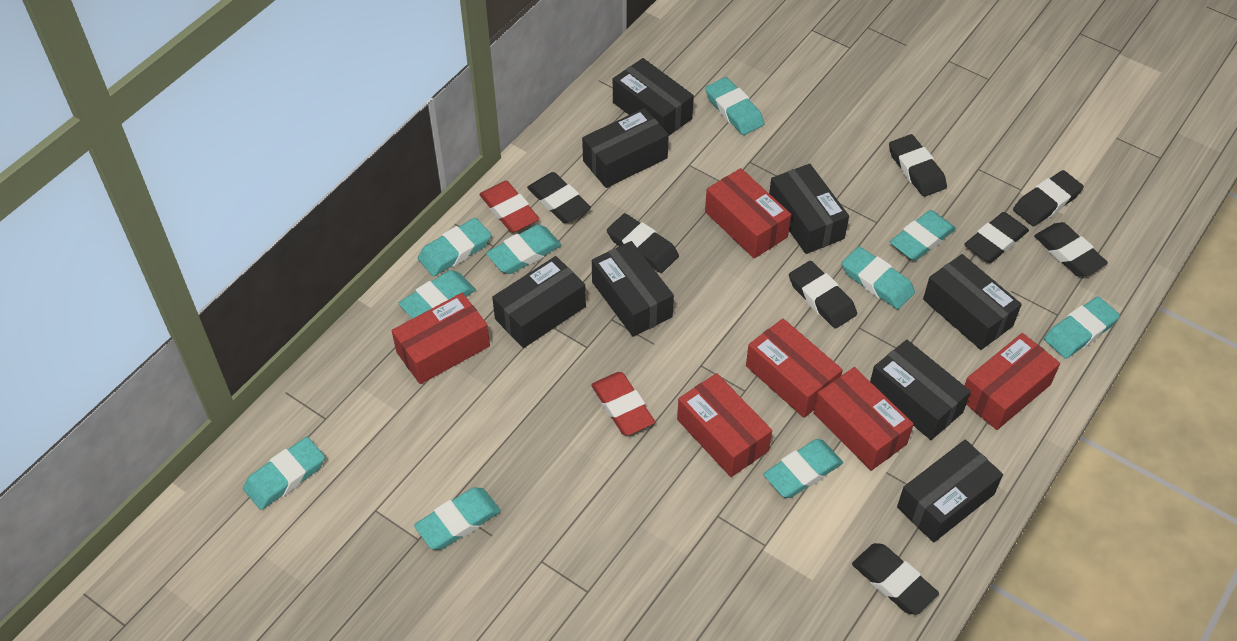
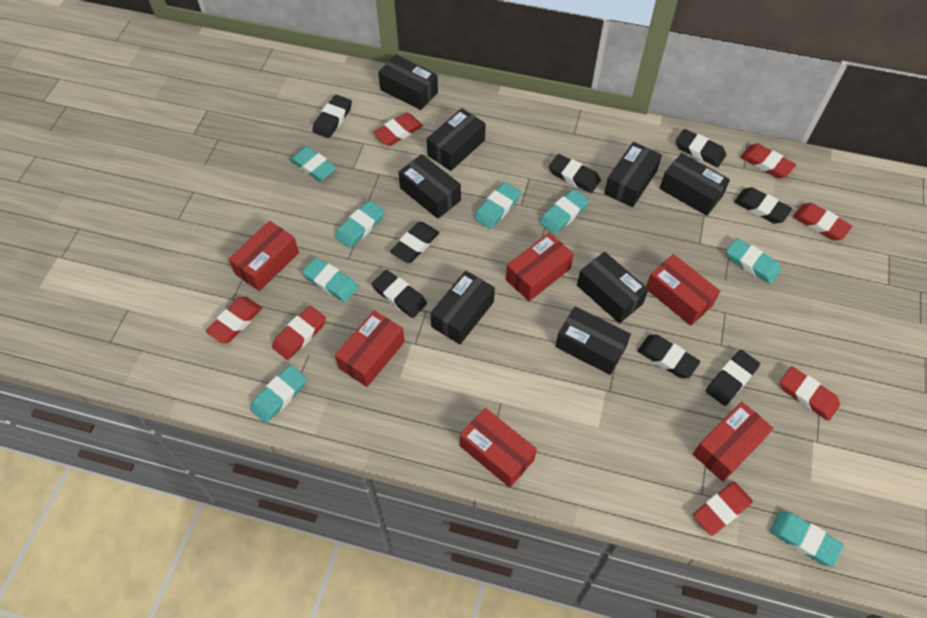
red eraser: 2 -> 7
turquoise eraser: 10 -> 8

